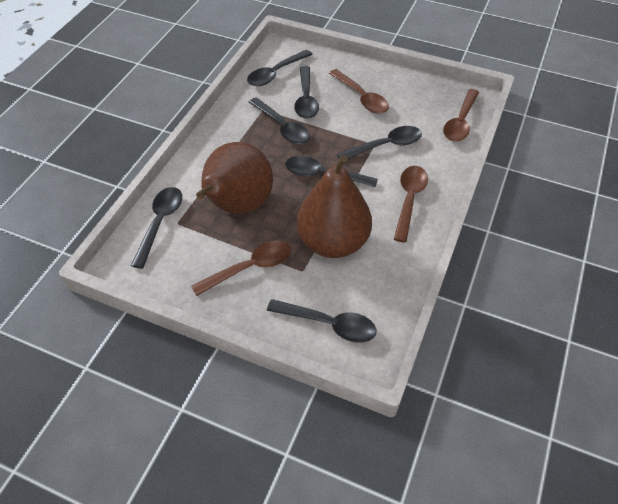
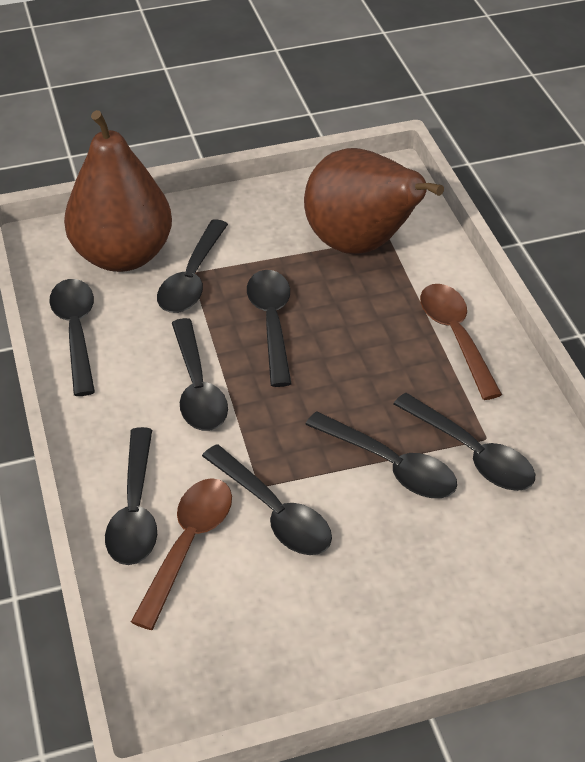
black spoon: 7 -> 8
brown spoon: 4 -> 2

